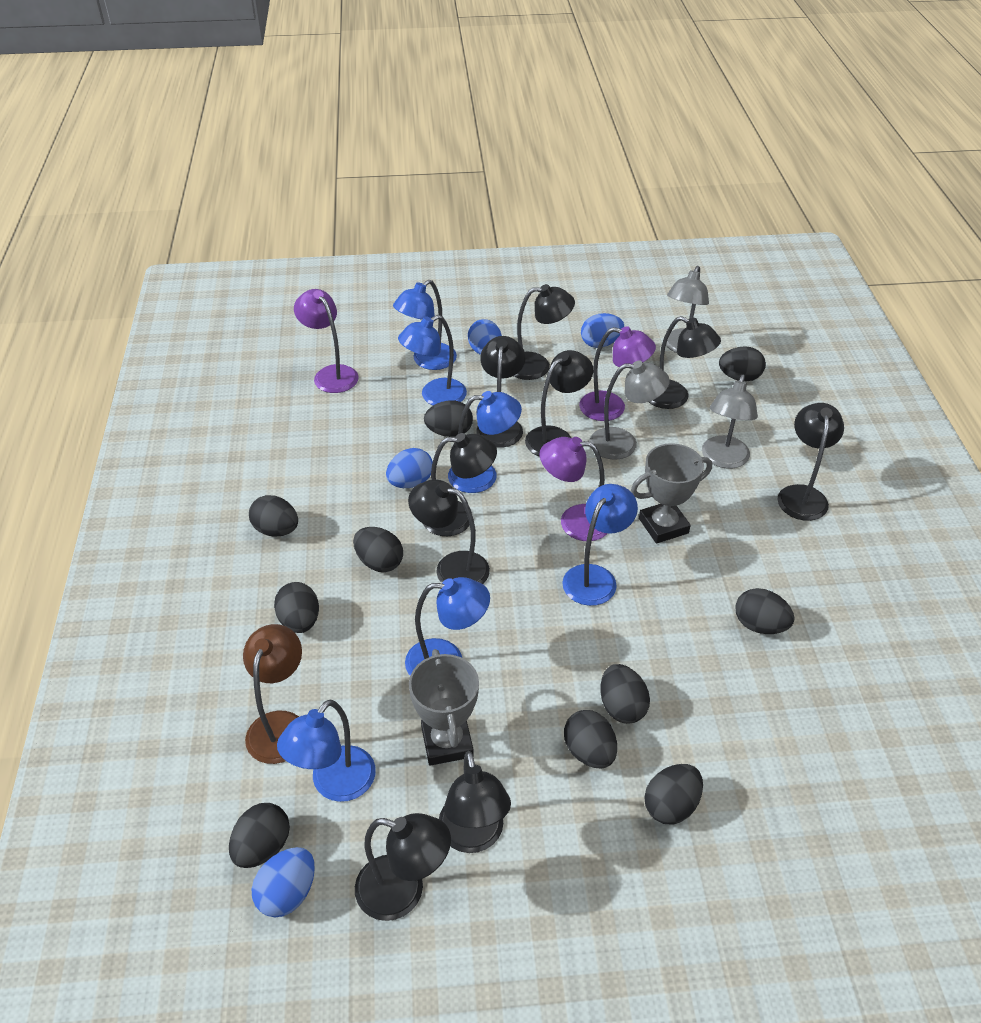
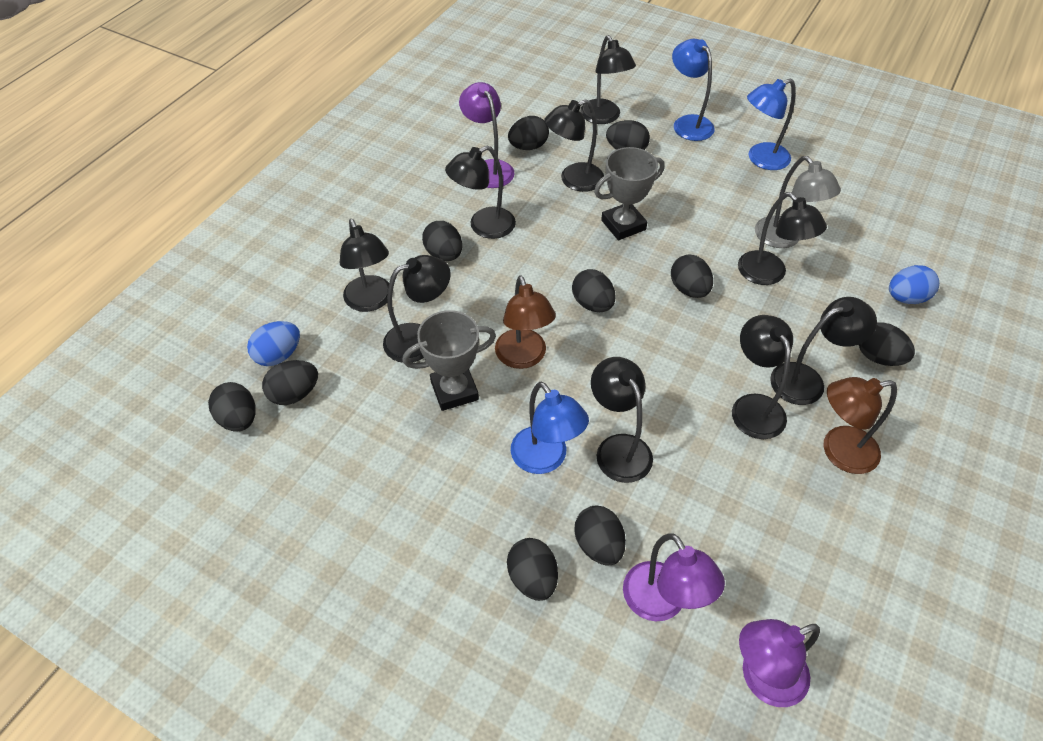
blue egg: 4 -> 2
blue lamp: 6 -> 3
brown lamp: 1 -> 2
grey lamp: 3 -> 1

